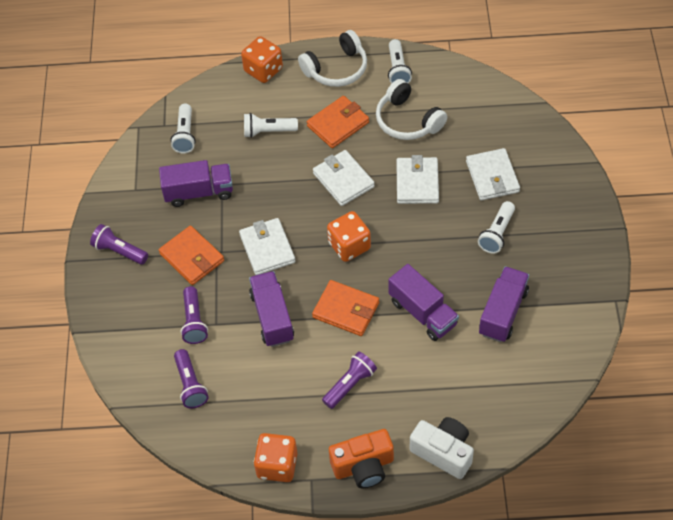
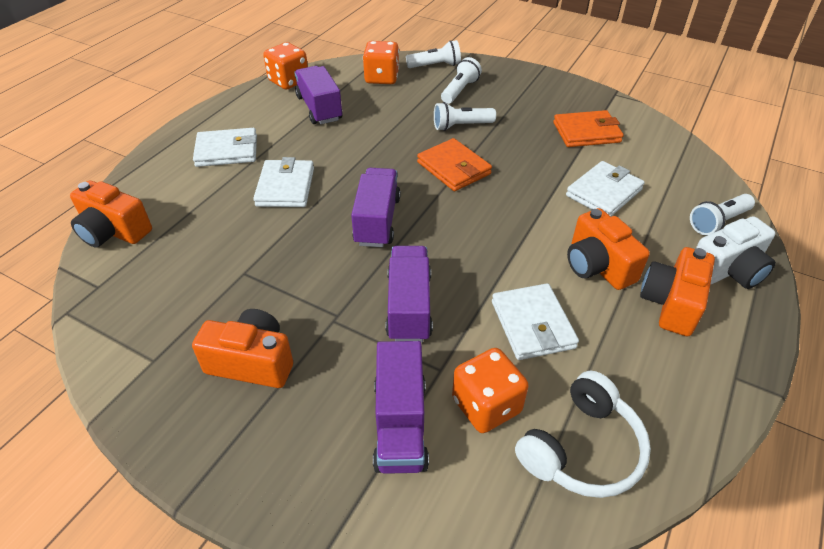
orange camera: 1 -> 4
orange wallet: 3 -> 2
purple flashlight: 4 -> 0
white headphones: 2 -> 1

